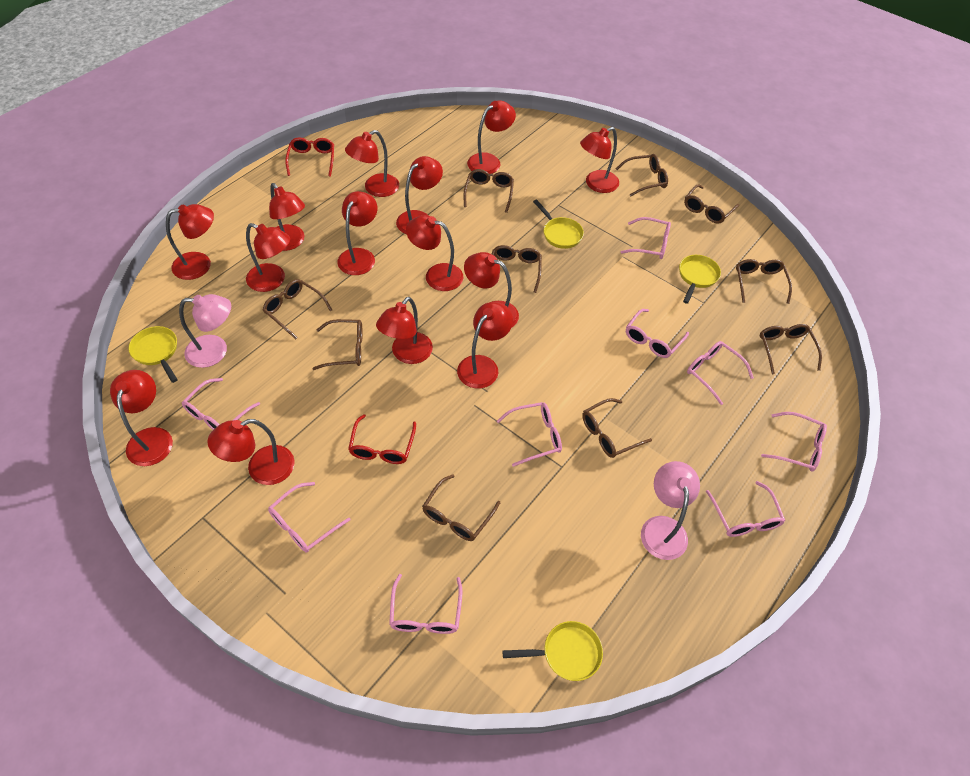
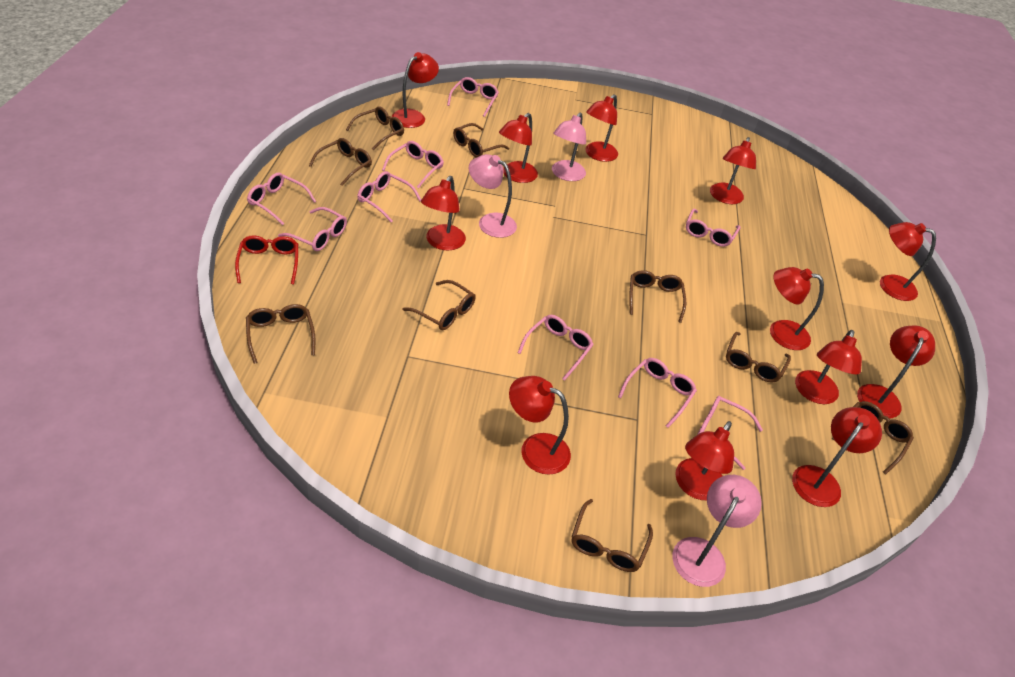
brown glasses: 10 -> 9
pink lamp: 2 -> 3
red glasses: 2 -> 1
red lamp: 14 -> 12
yellow pan: 4 -> 0

